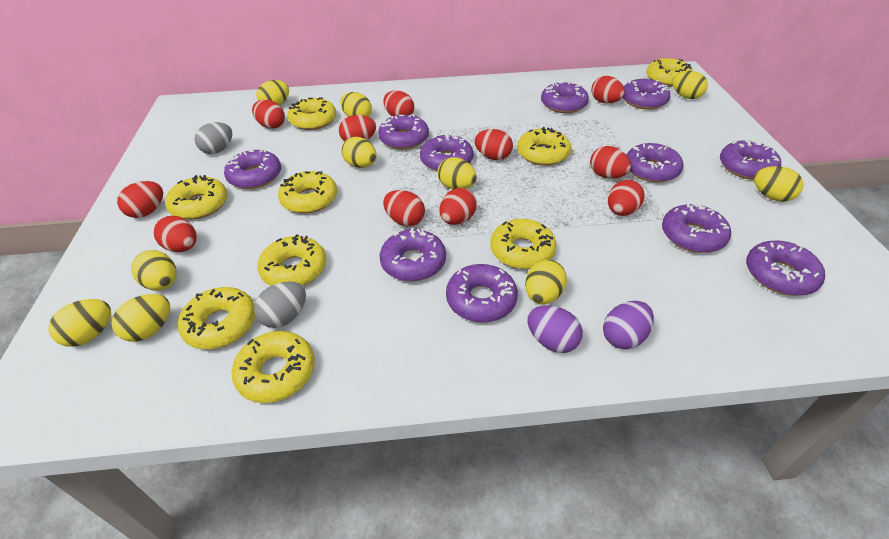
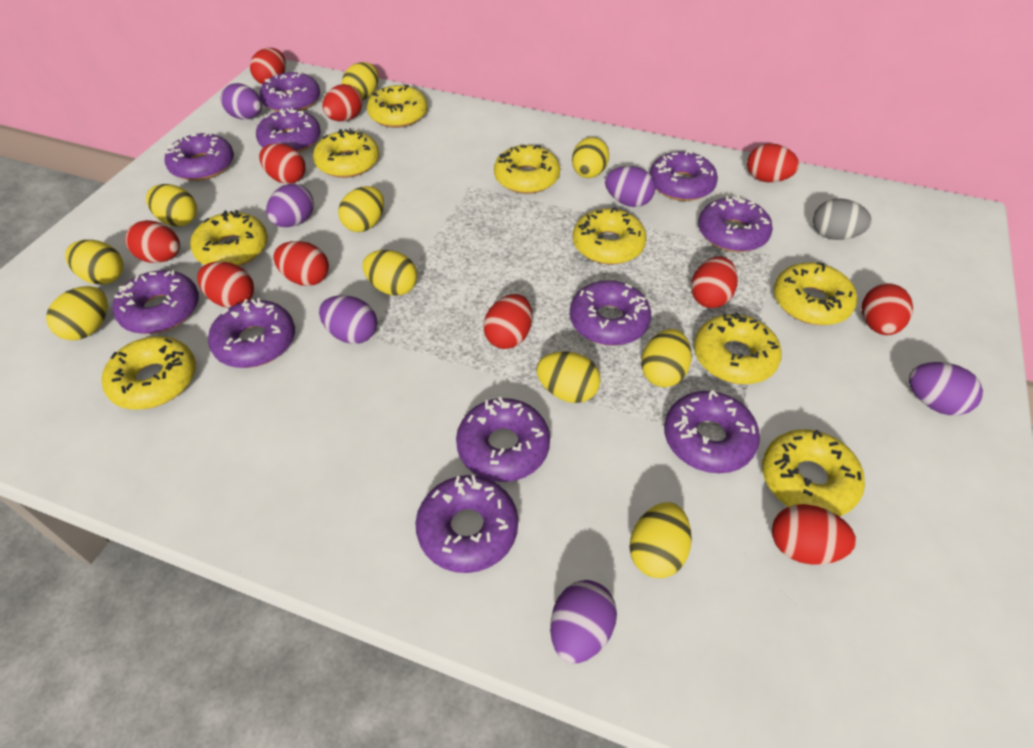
grey egg: 2 -> 1
purple egg: 2 -> 6

